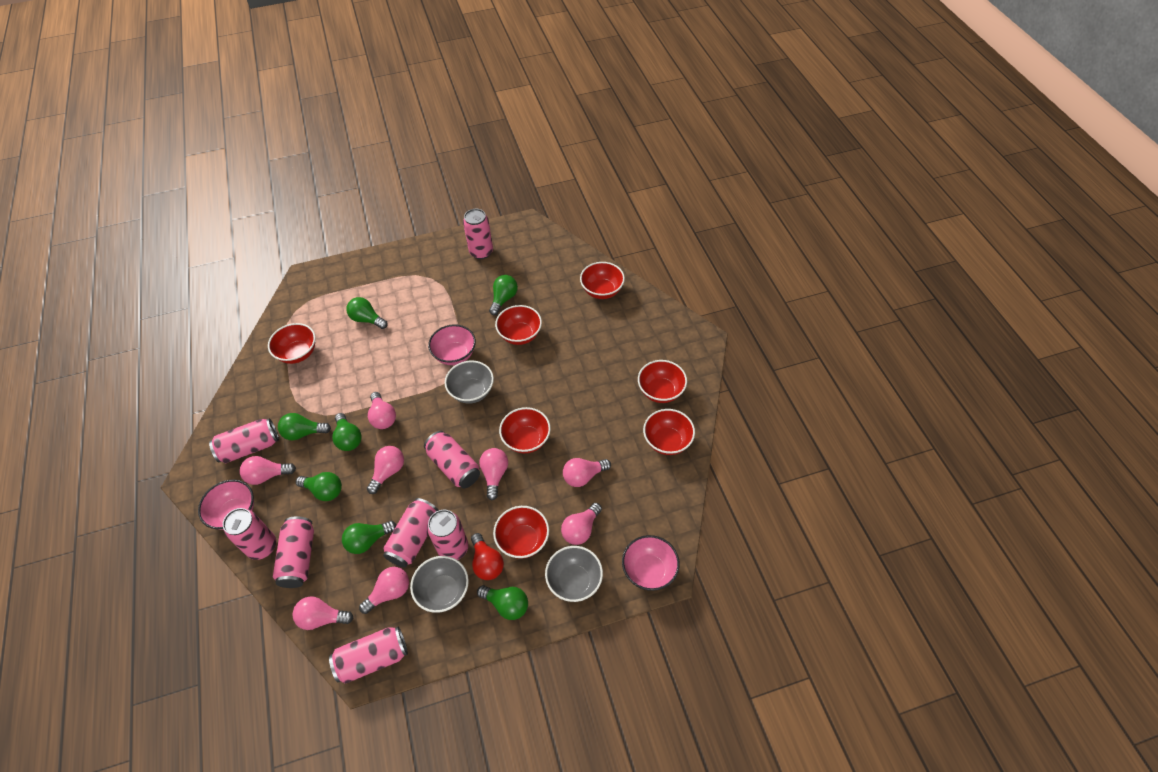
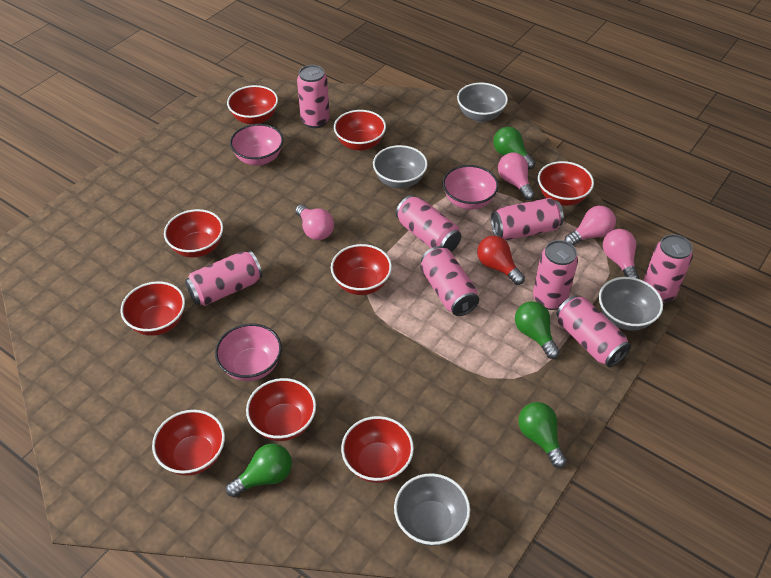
green light bulb: 7 -> 4
grey bowl: 3 -> 4
pink light bulb: 8 -> 4
red bowl: 7 -> 9

